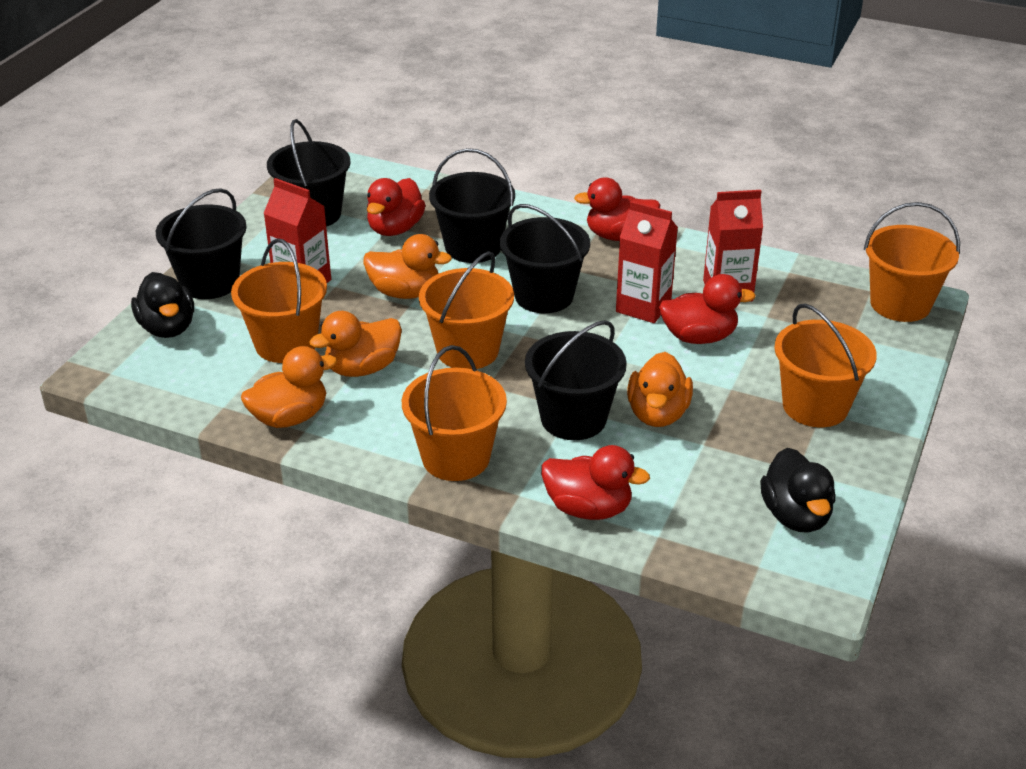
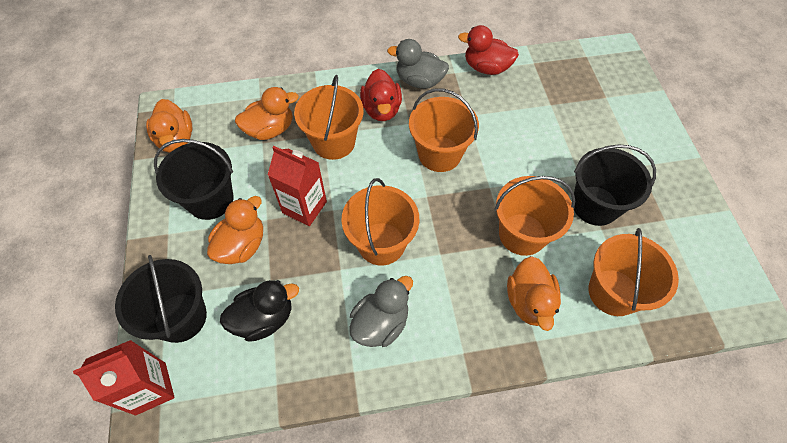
black bucket: 5 -> 3
black duck: 2 -> 1
grey duck: 0 -> 2
red carton: 3 -> 2
red duck: 4 -> 2

